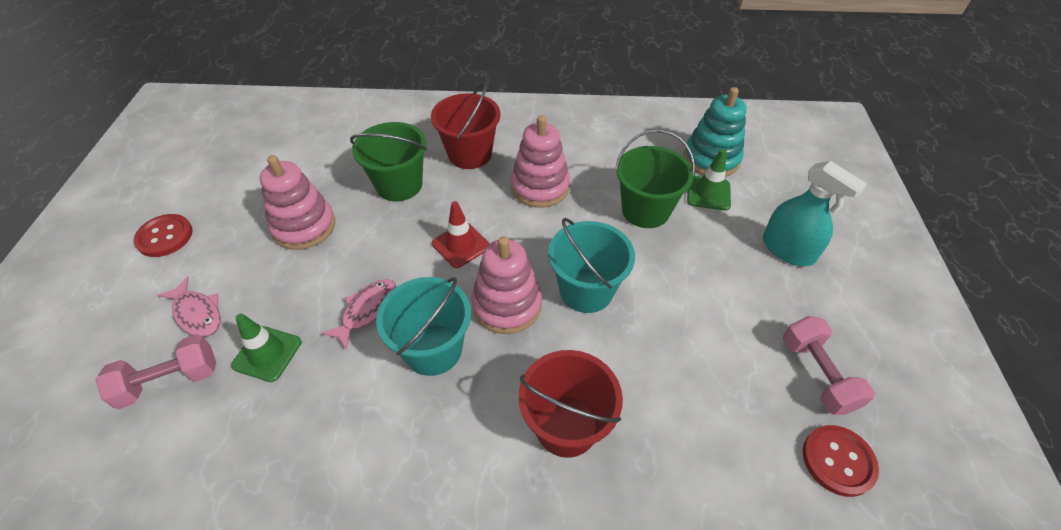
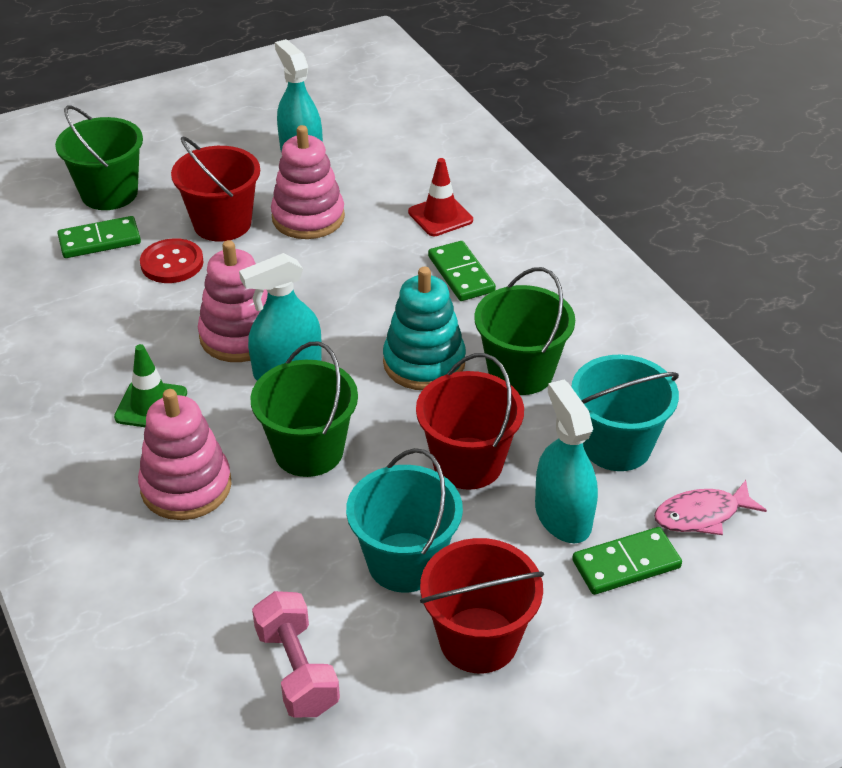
green bucket: 2 -> 3
green domino: 0 -> 3
green traffic cone: 2 -> 1
pink dumbbell: 2 -> 1
pink fish: 2 -> 1
red bucket: 2 -> 3
red button: 2 -> 1
turquoise spray bottle: 1 -> 3

